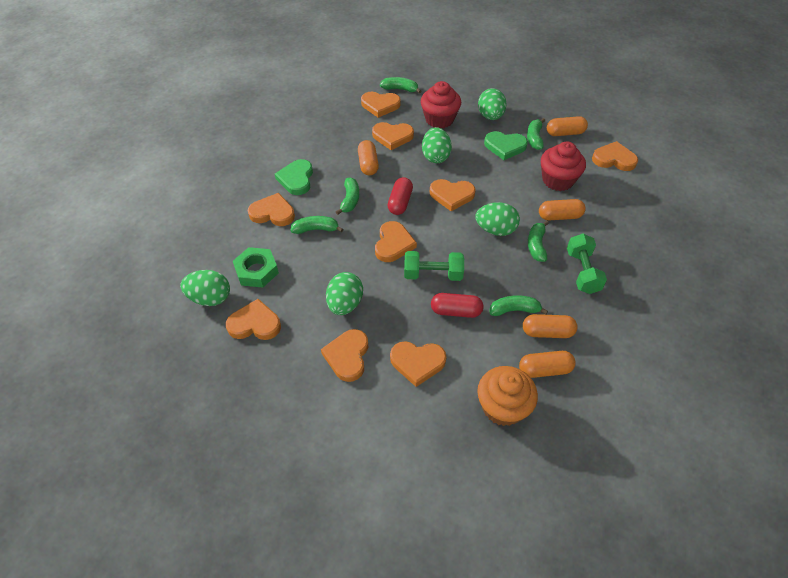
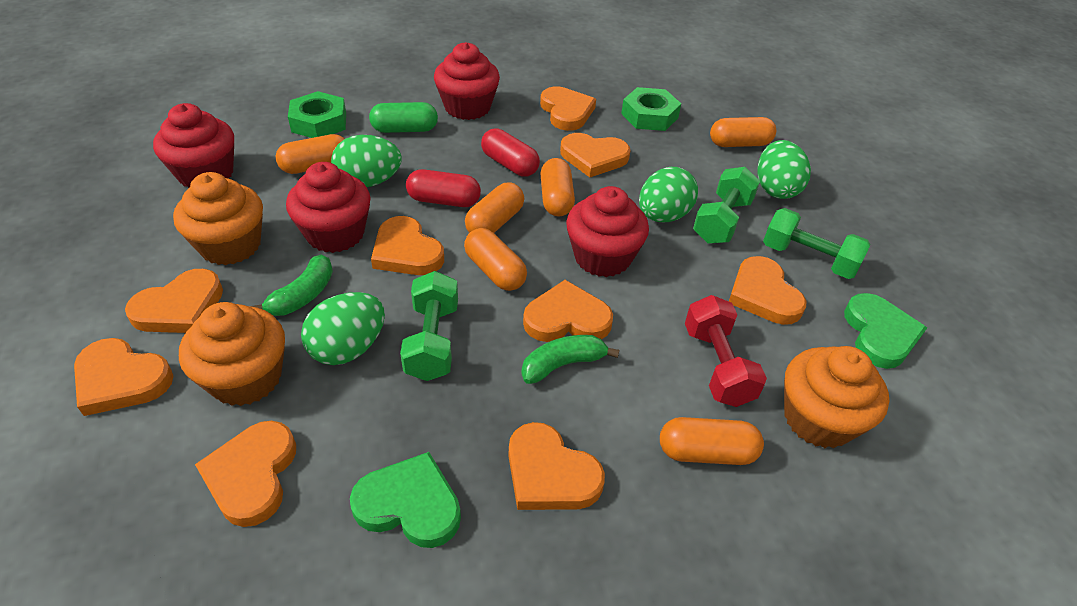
green banana: 6 -> 2
green capsule: 0 -> 1
green dumbbell: 2 -> 3
green egg: 5 -> 4
green nut: 1 -> 2
orange capsule: 5 -> 6
orange cupcake: 1 -> 3
red cupcake: 2 -> 4
red dumbbell: 0 -> 1

